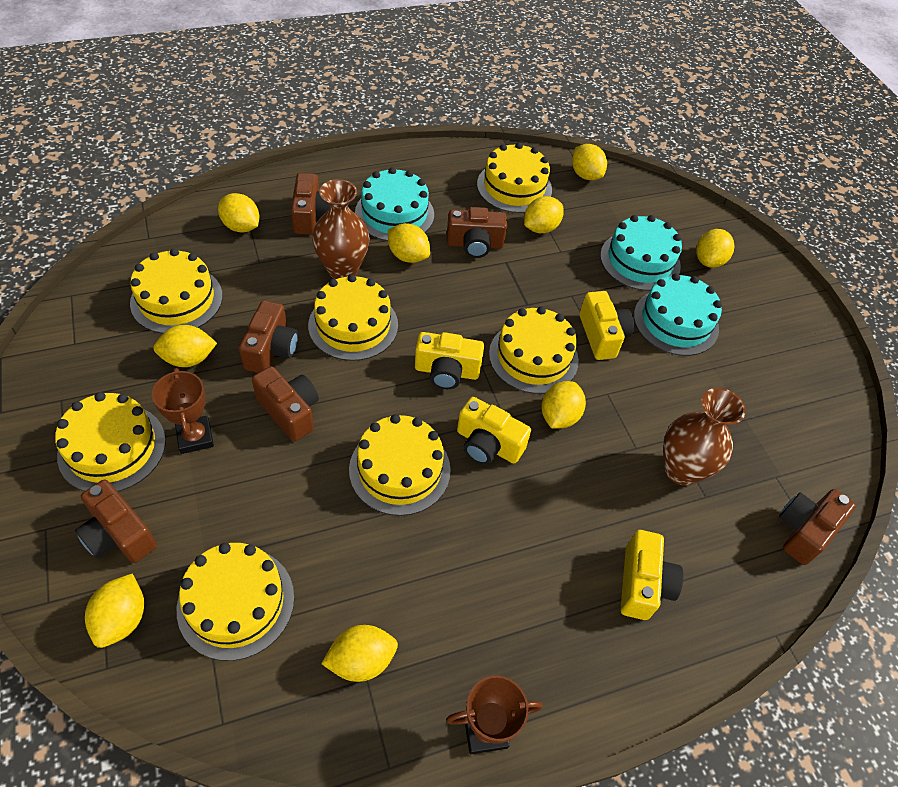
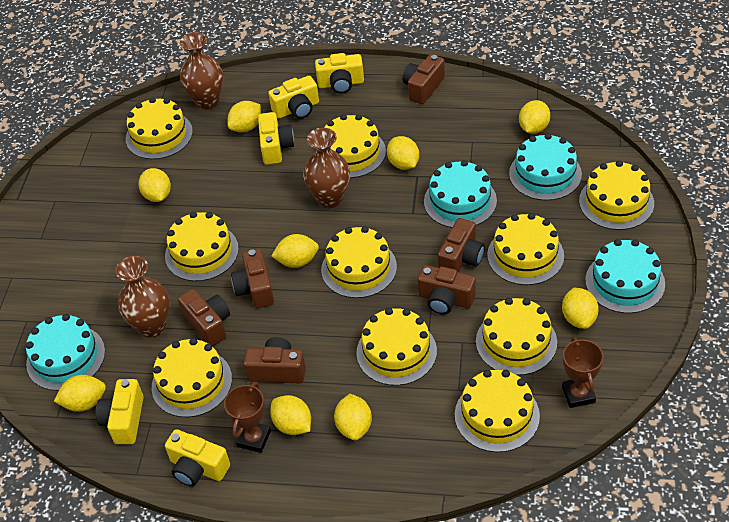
brown vase: 2 -> 3
turquoise cake: 3 -> 4
yellow cake: 7 -> 10
yellow camera: 4 -> 5

